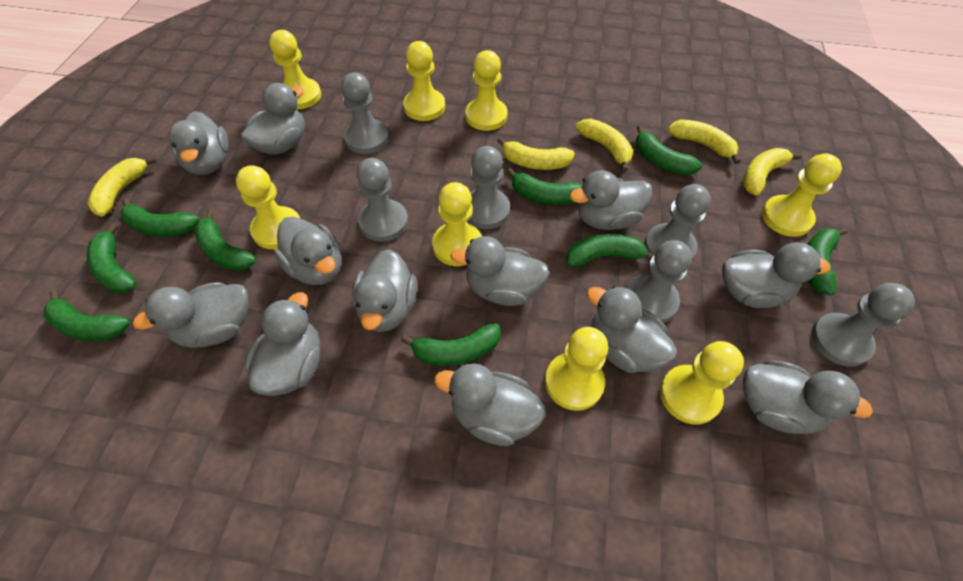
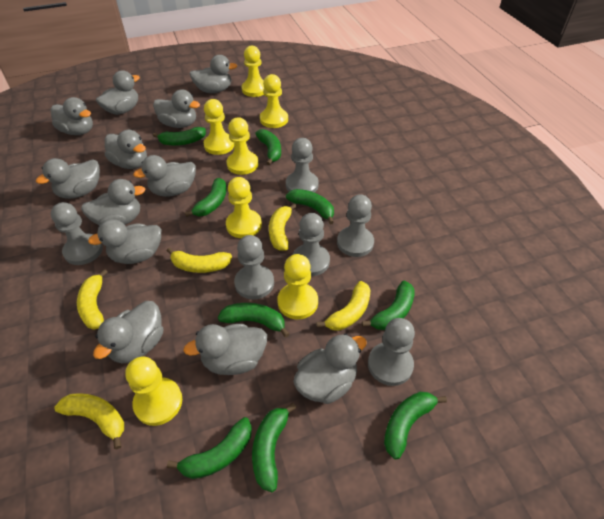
yellow pawn: 8 -> 7

